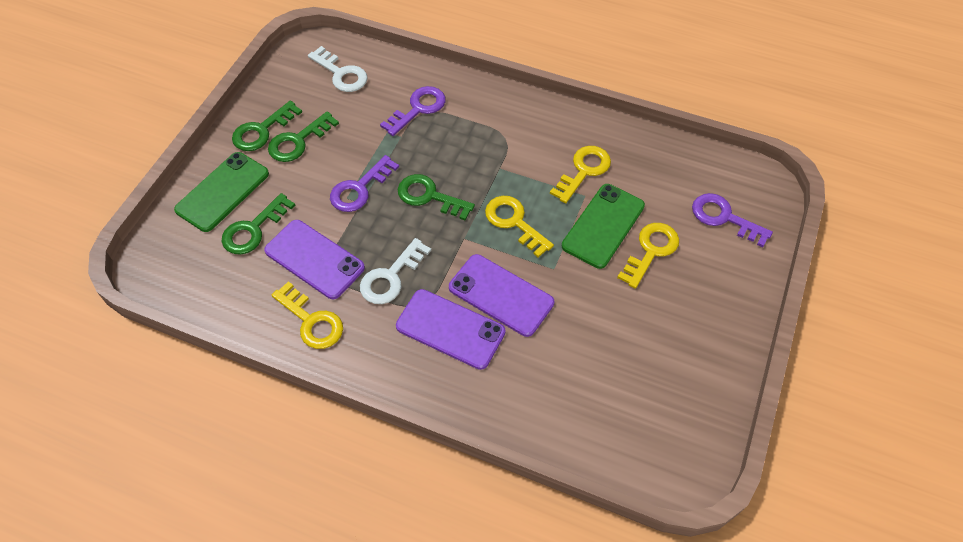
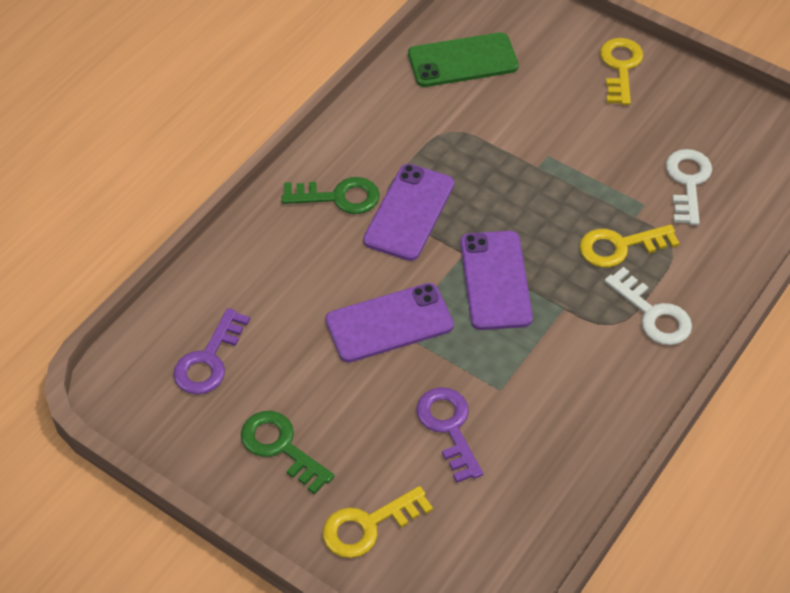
green key: 4 -> 2
green phone: 2 -> 1
purple key: 3 -> 2
yellow key: 4 -> 3

